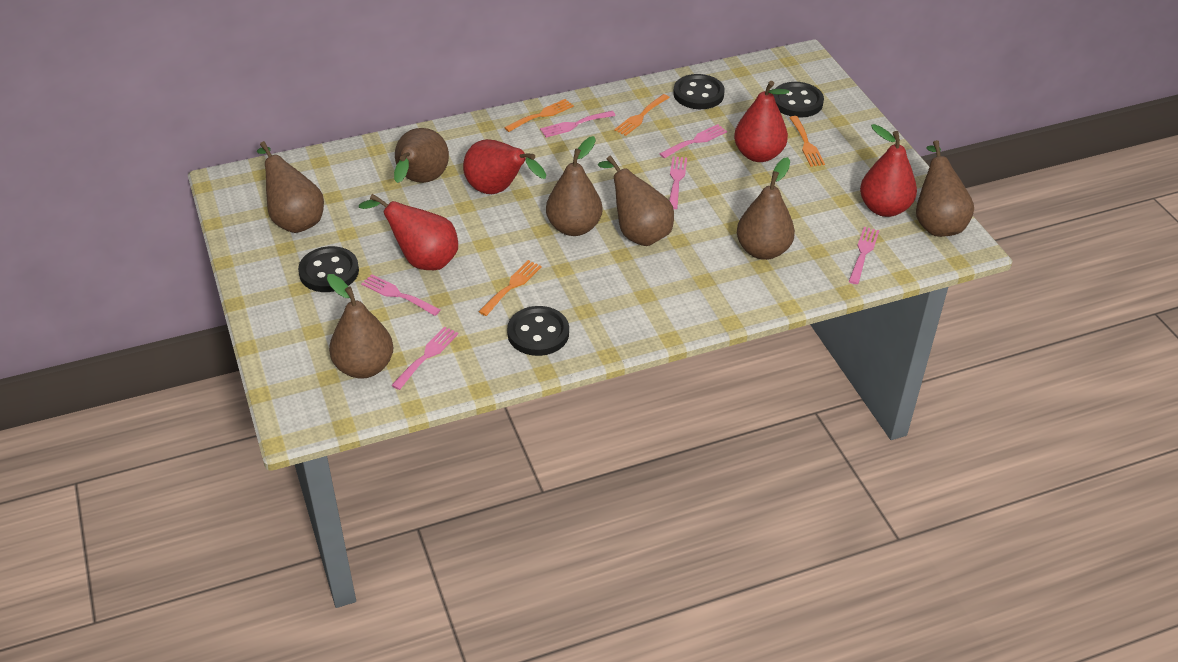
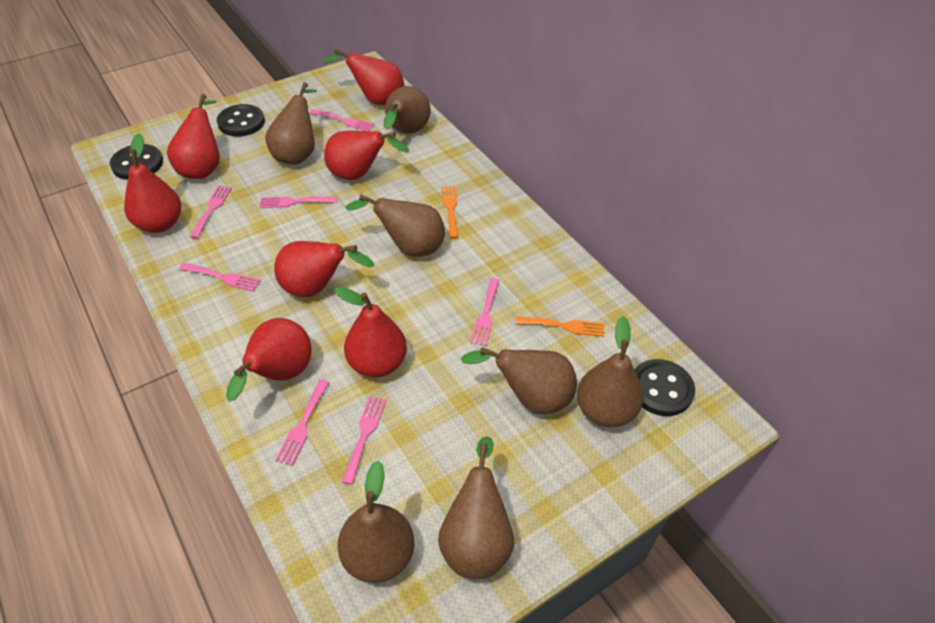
black button: 4 -> 3
orange fork: 4 -> 2
pink fork: 6 -> 7
red pear: 4 -> 7

